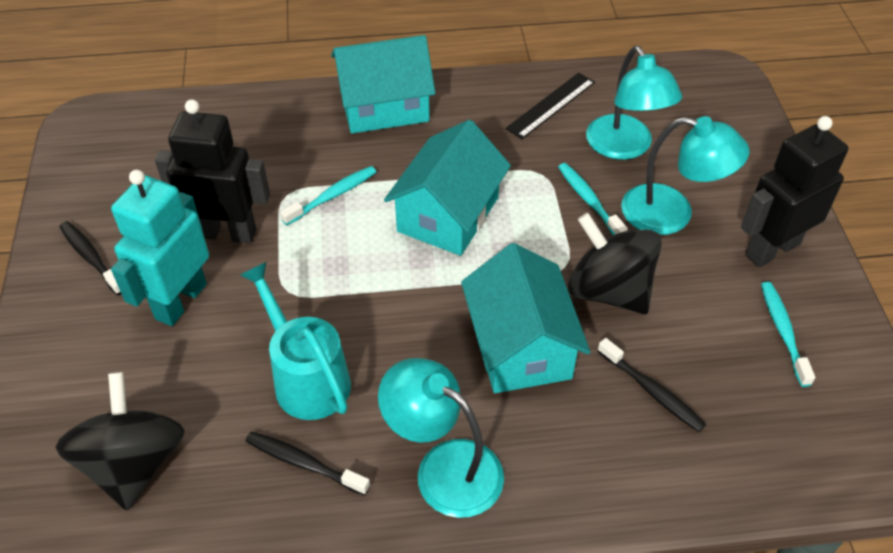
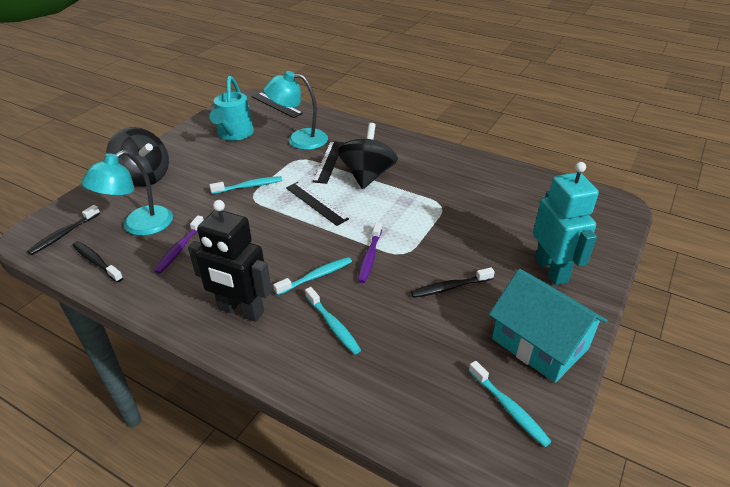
black robot: 2 -> 1
black ruler: 1 -> 3
purple toothbrush: 0 -> 2
turquoise house: 3 -> 1
turquoise lamp: 3 -> 2
turquoise toothbrush: 3 -> 4

